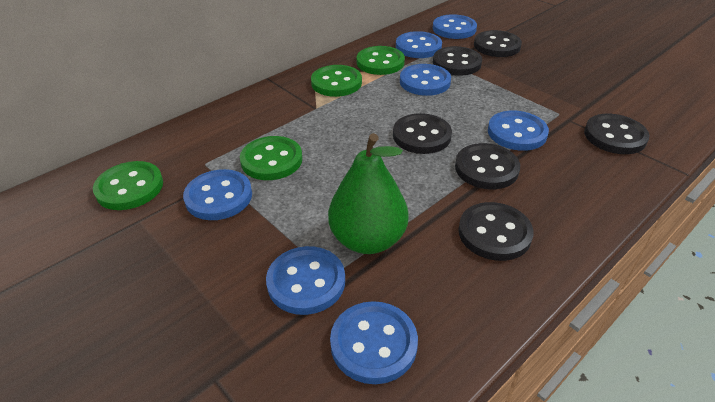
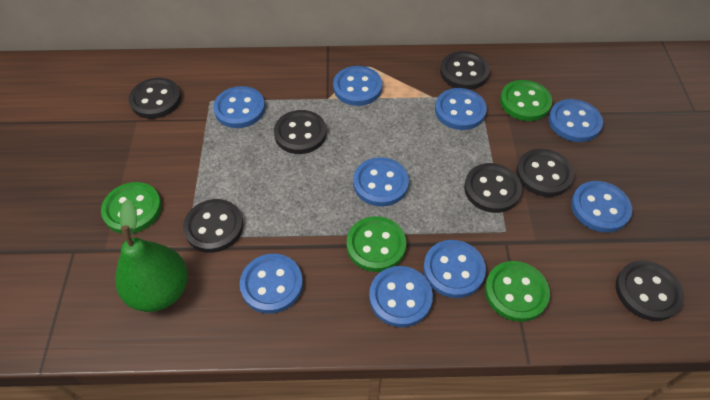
black button: 6 -> 7
blue button: 7 -> 9

